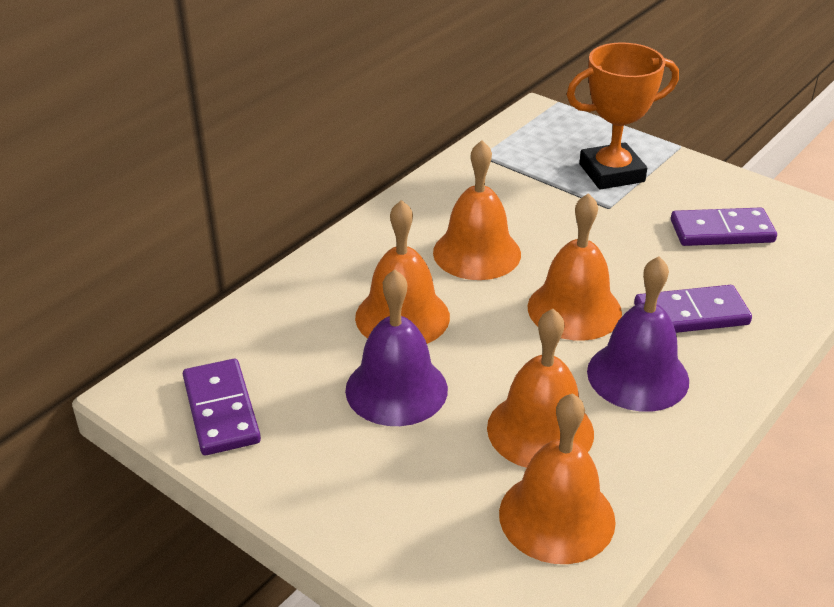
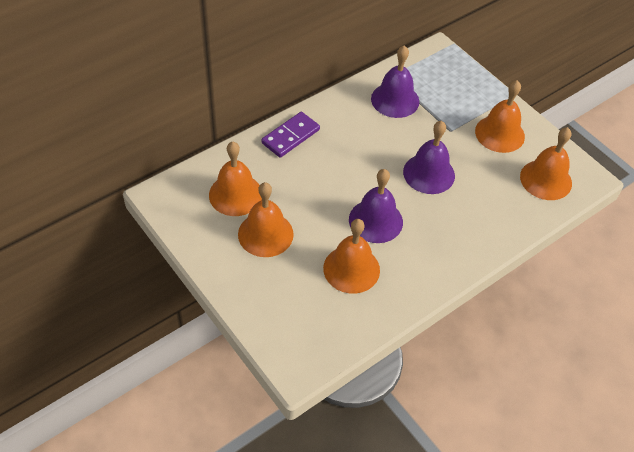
orange trophy: 1 -> 0
purple bell: 2 -> 3
purple domino: 3 -> 1

